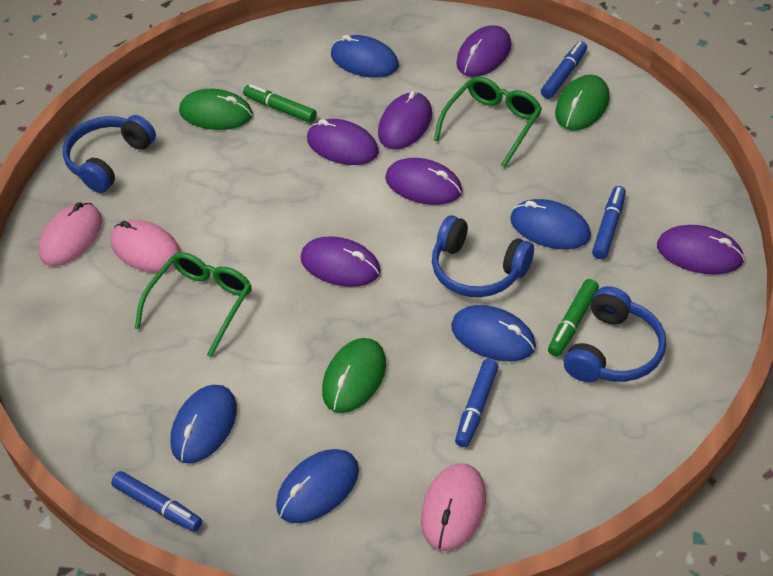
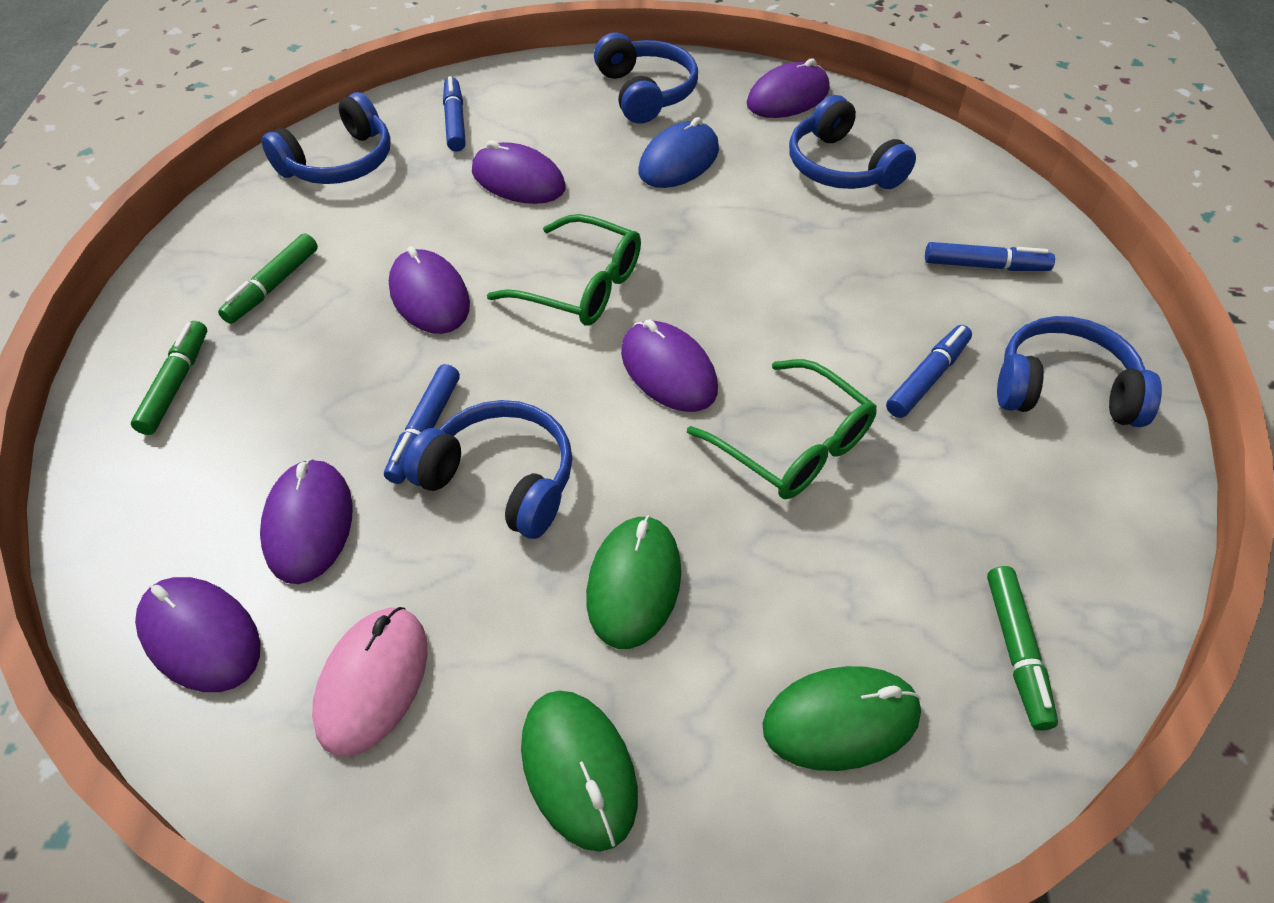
blue headphones: 3 -> 5
blue mouse: 5 -> 1
green marker: 2 -> 3
pink mouse: 3 -> 1

